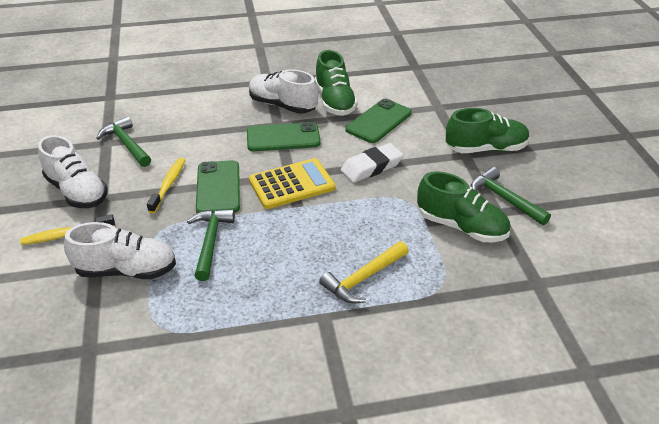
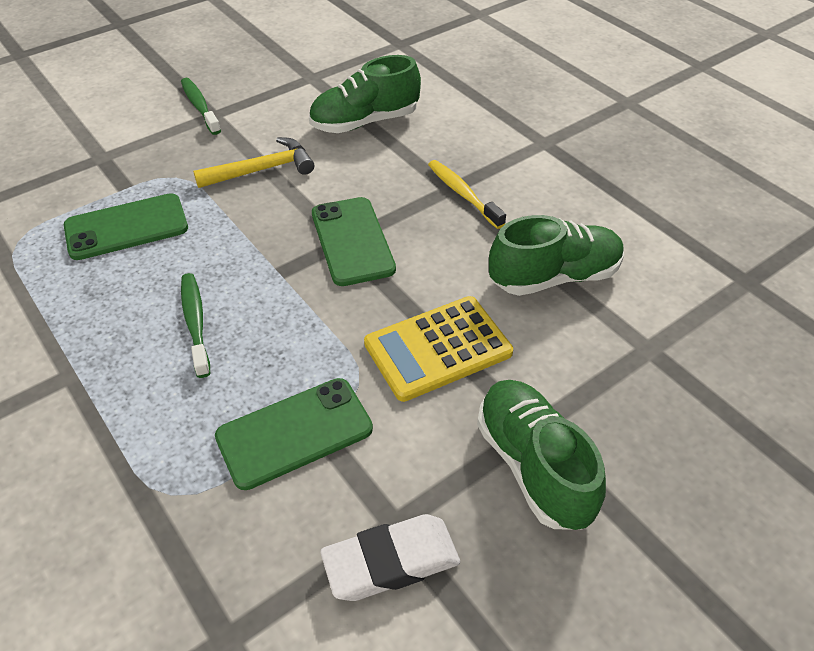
green hammer: 3 -> 0
green toothbrush: 0 -> 2
white shoe: 3 -> 0
yellow toothbrush: 2 -> 1

